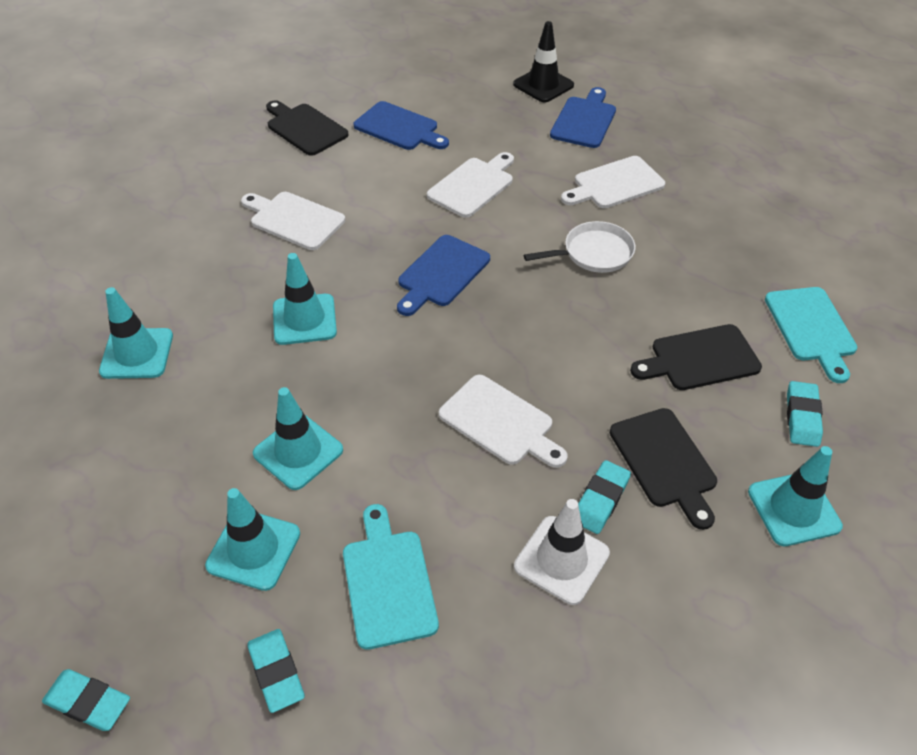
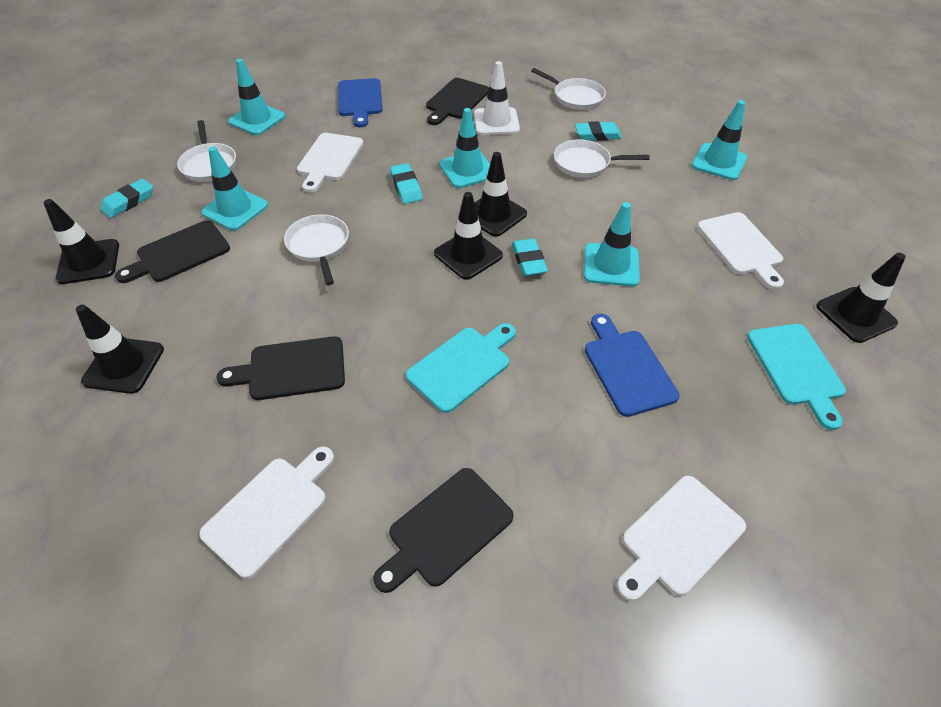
black cutting board: 3 -> 4
black traffic cone: 1 -> 5
blue cutting board: 3 -> 2
white pan: 1 -> 4

